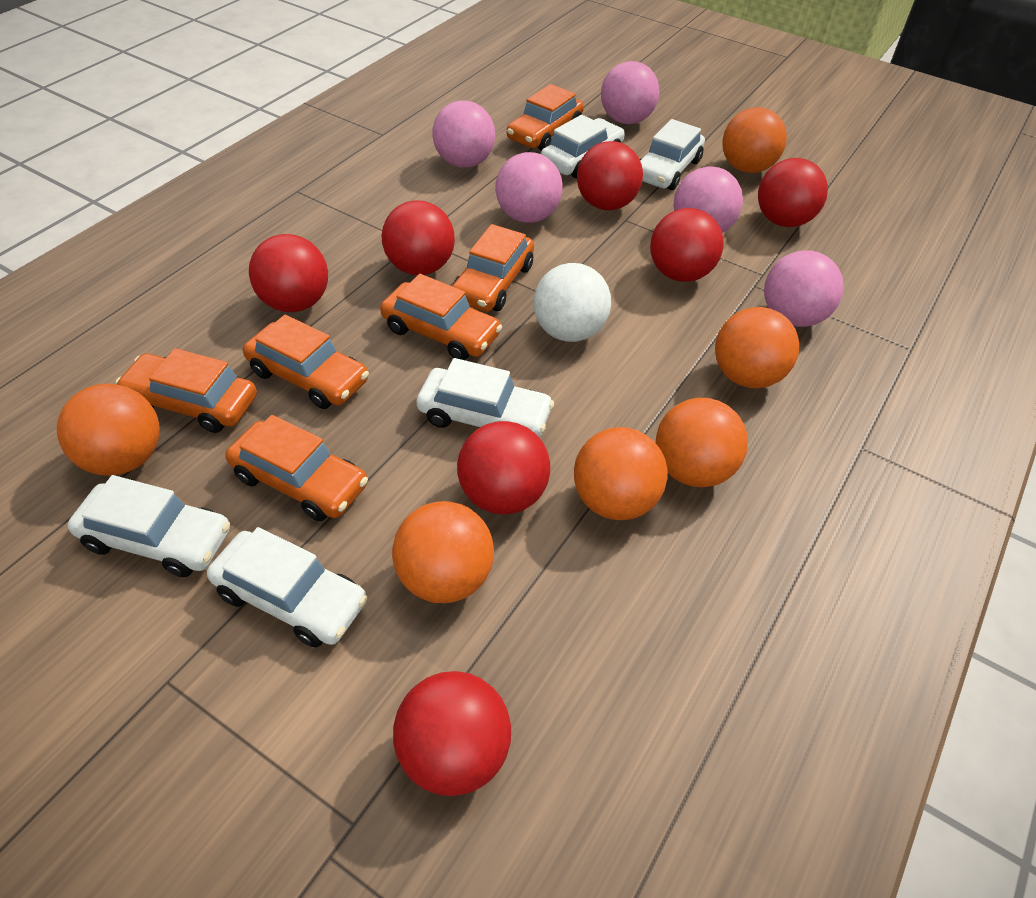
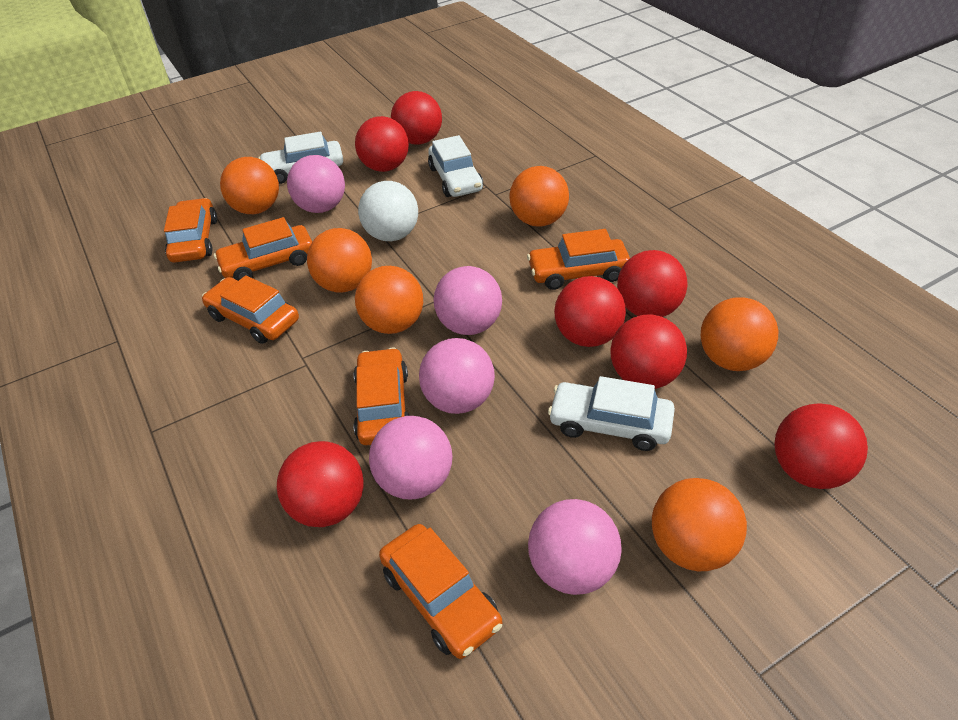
white car: 5 -> 3

